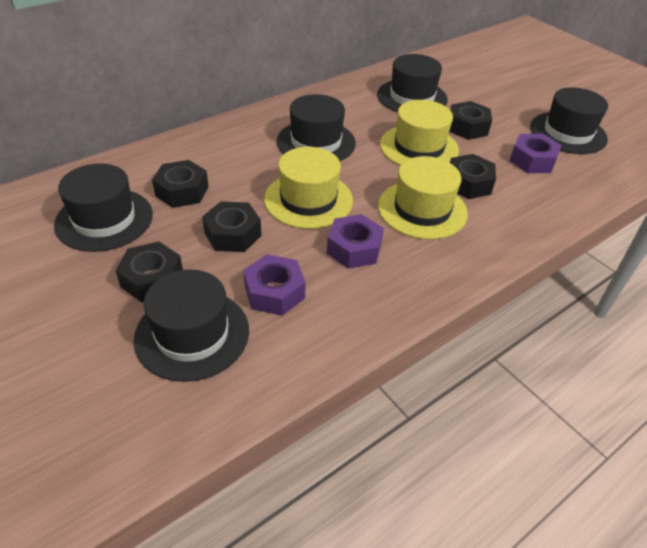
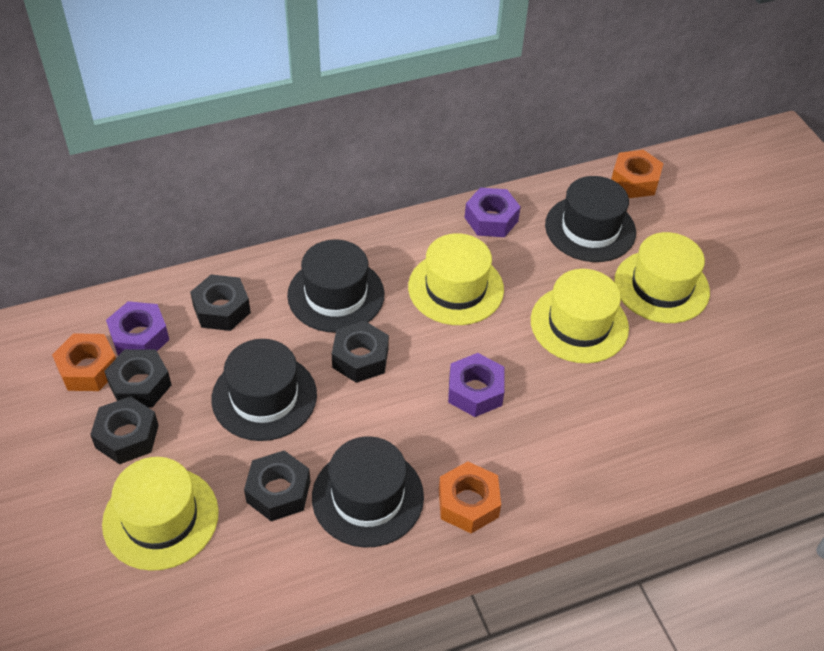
black hat: 5 -> 4
orange nut: 0 -> 3
yellow hat: 3 -> 4

